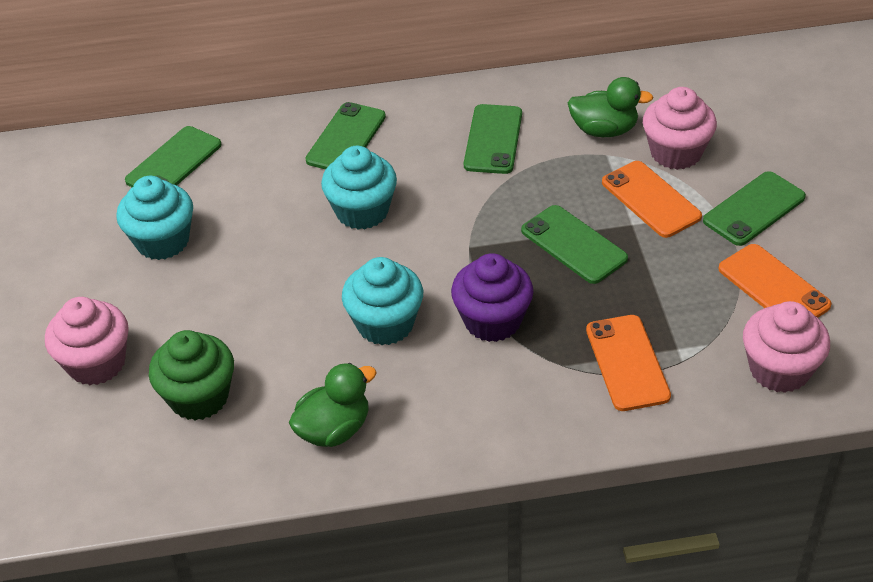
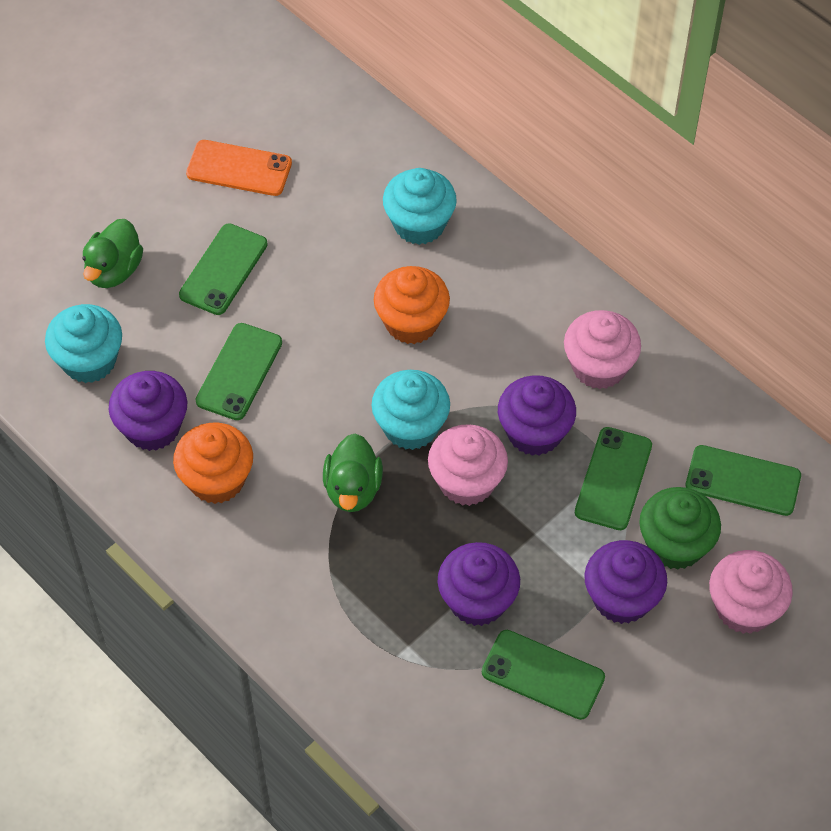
orange cupcake: 0 -> 2
orange phone: 3 -> 1
purple cupcake: 1 -> 4

